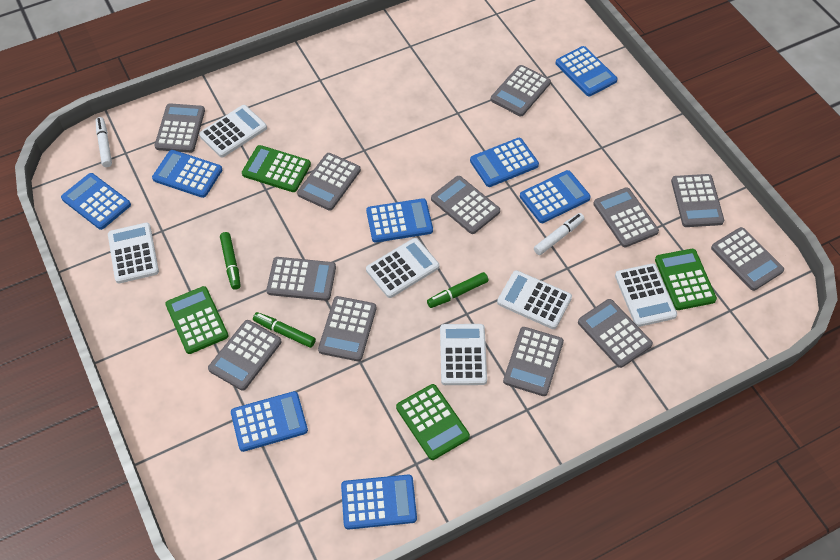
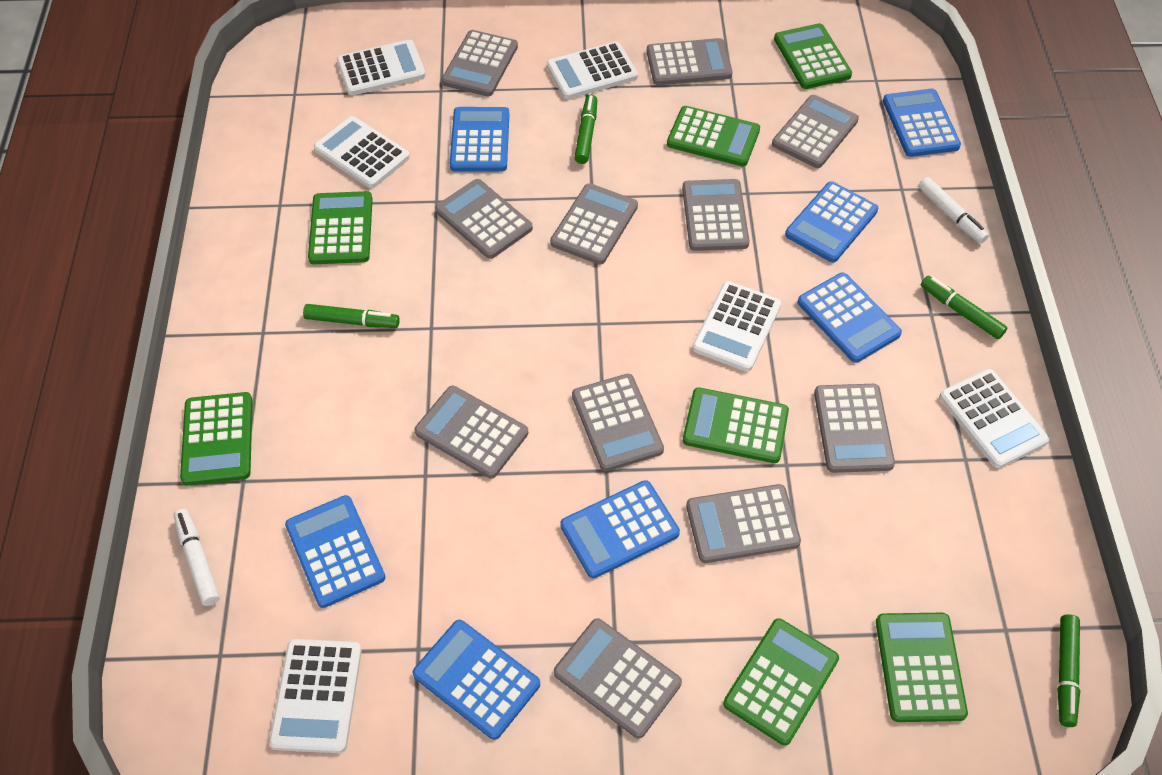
blue calculator: 8 -> 7
green calculator: 4 -> 7
green marker: 3 -> 4
grey calculator: 12 -> 11

